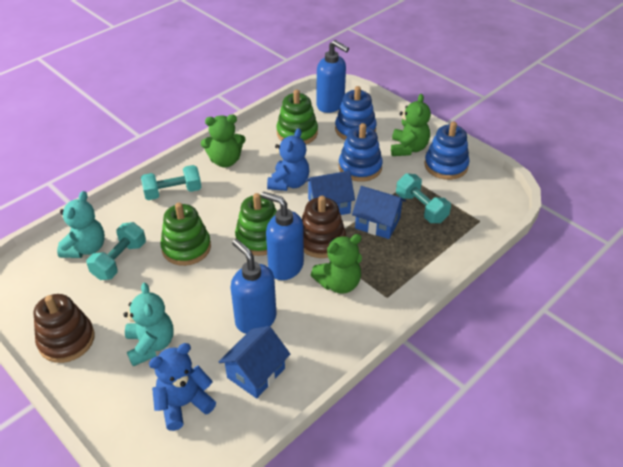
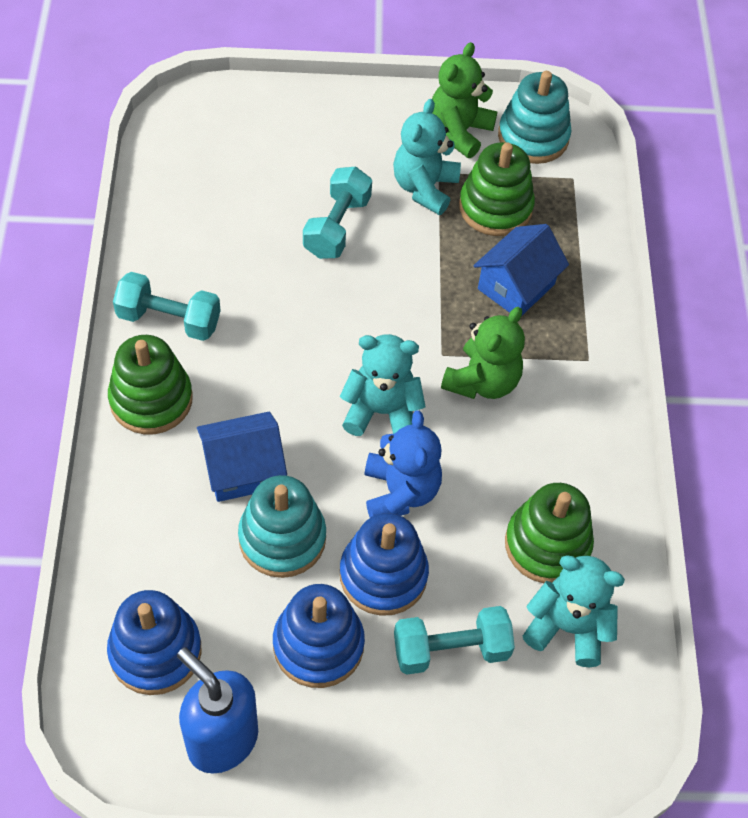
blue house: 3 -> 2
blue soap dispenser: 3 -> 1
blue teddy bear: 2 -> 1
brown stacking toy: 2 -> 0
green teddy bear: 3 -> 2
turquoise stacking toy: 0 -> 2
turquoise teddy bear: 2 -> 3

